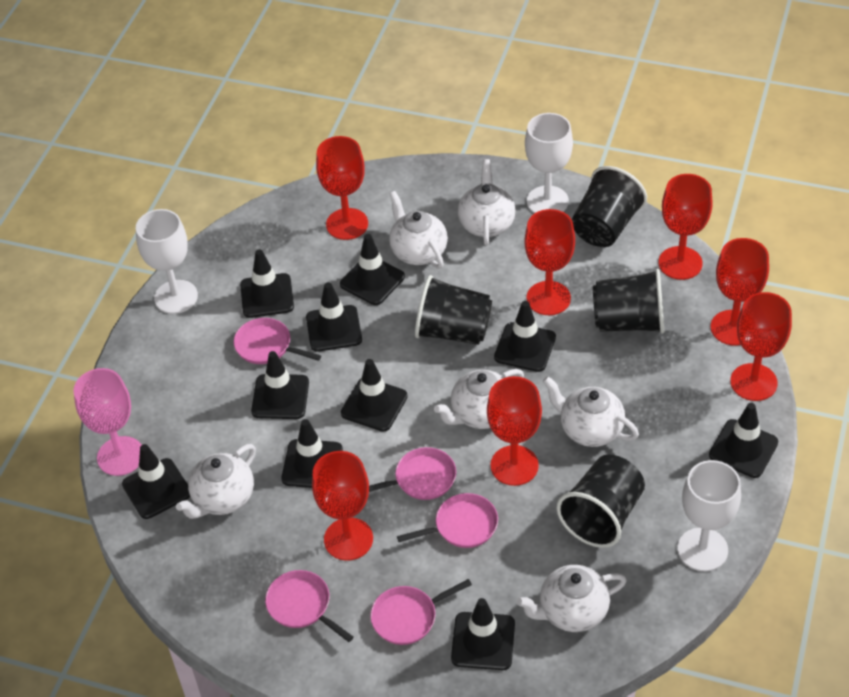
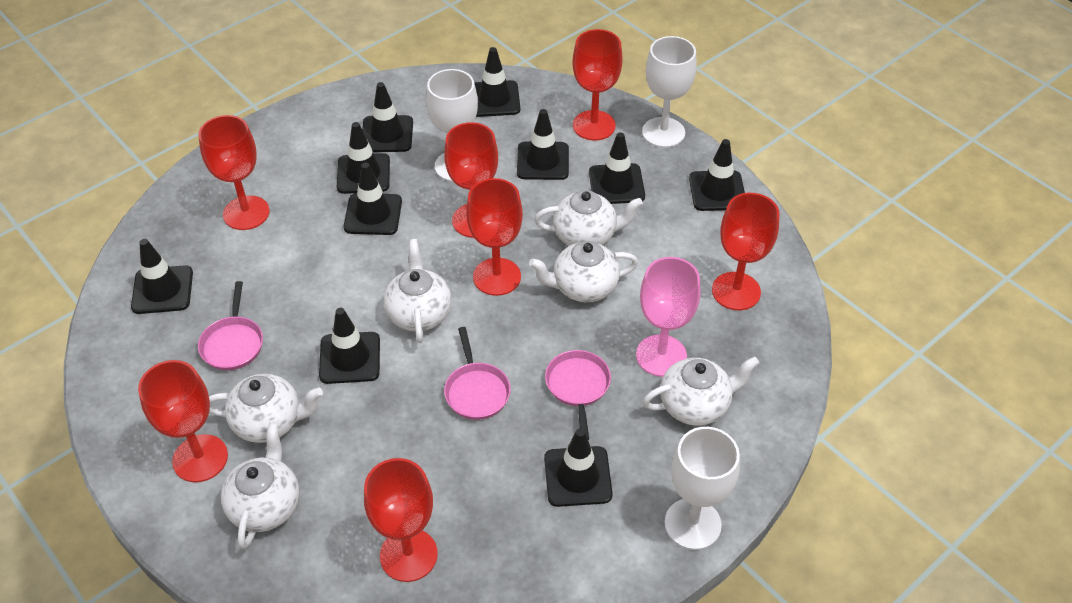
black cup: 4 -> 0
pink pan: 5 -> 3

